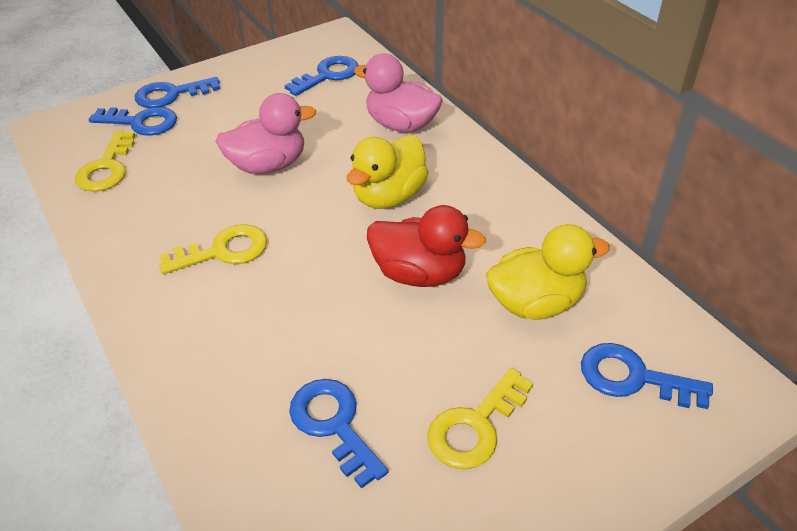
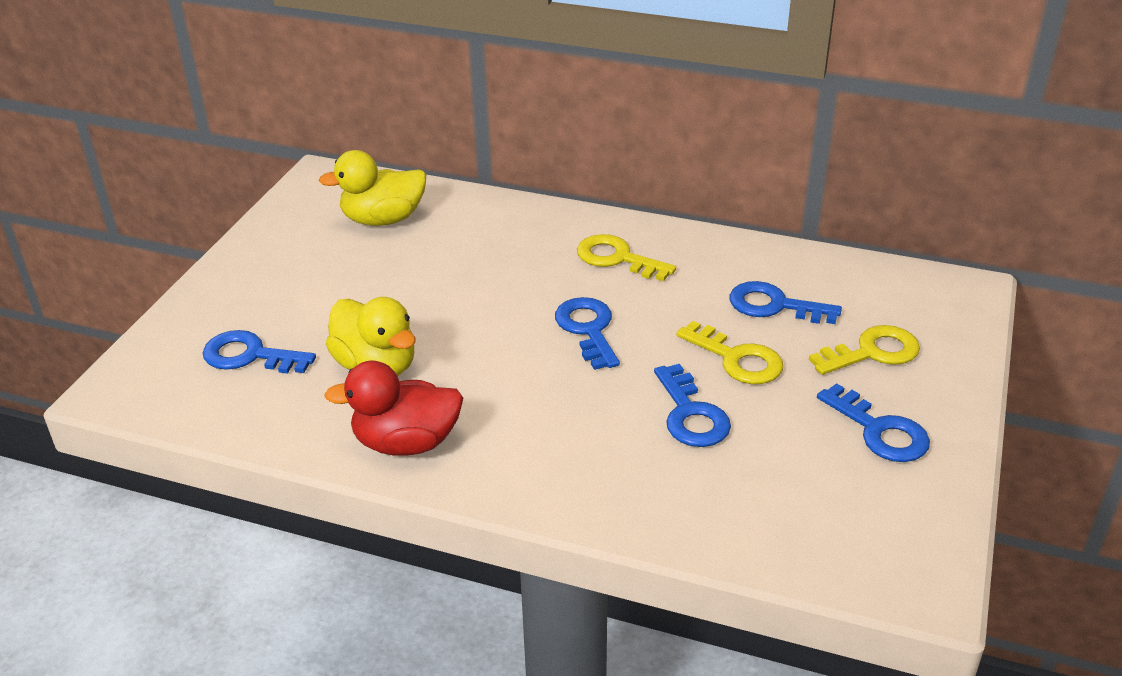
pink duck: 2 -> 0

